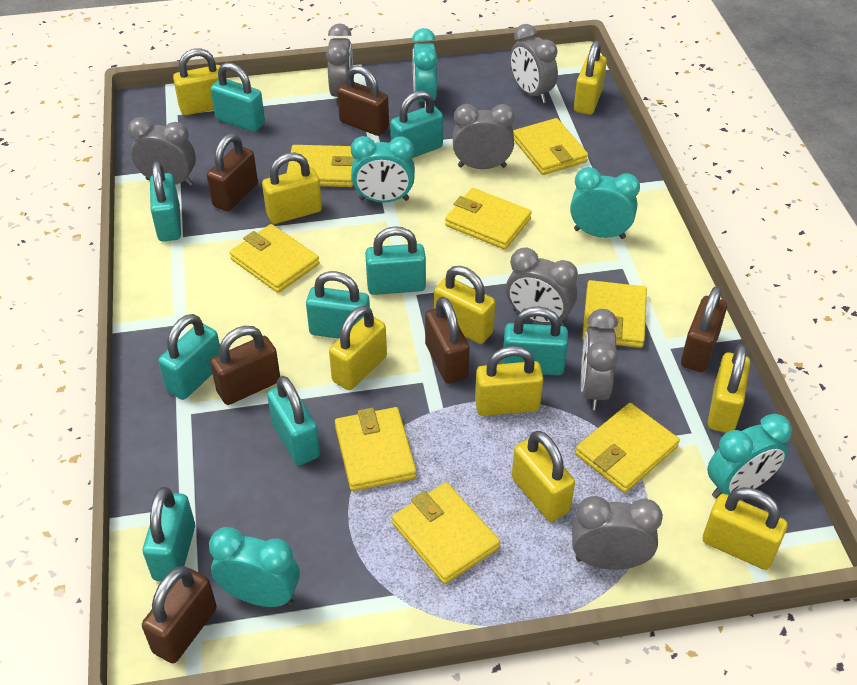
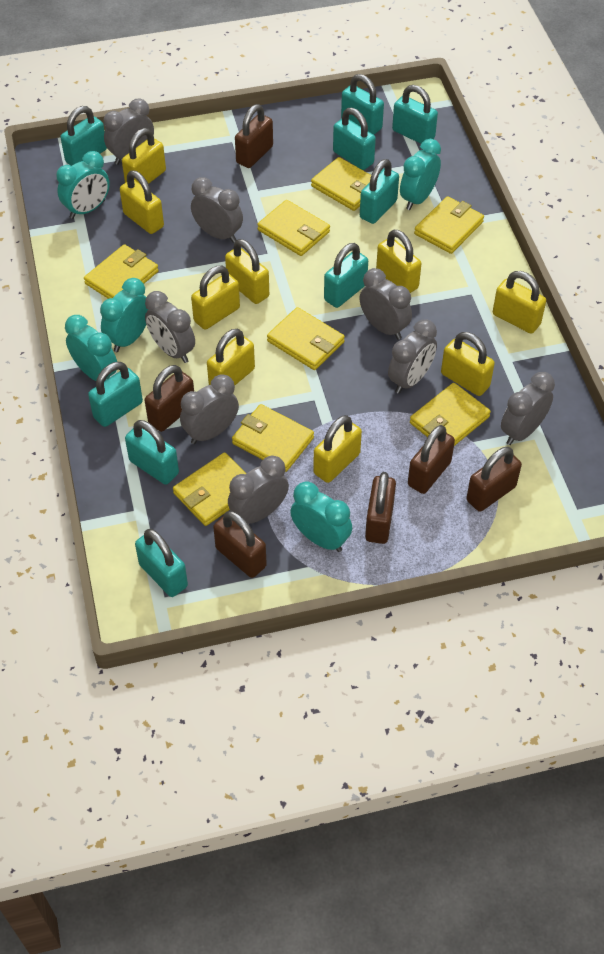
grey clock: 7 -> 8

